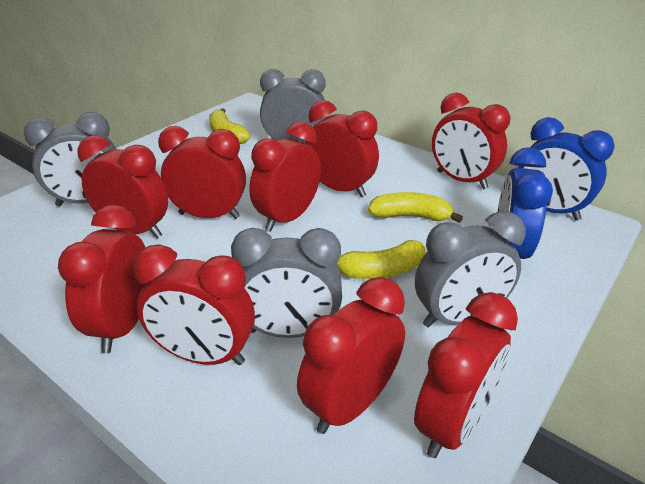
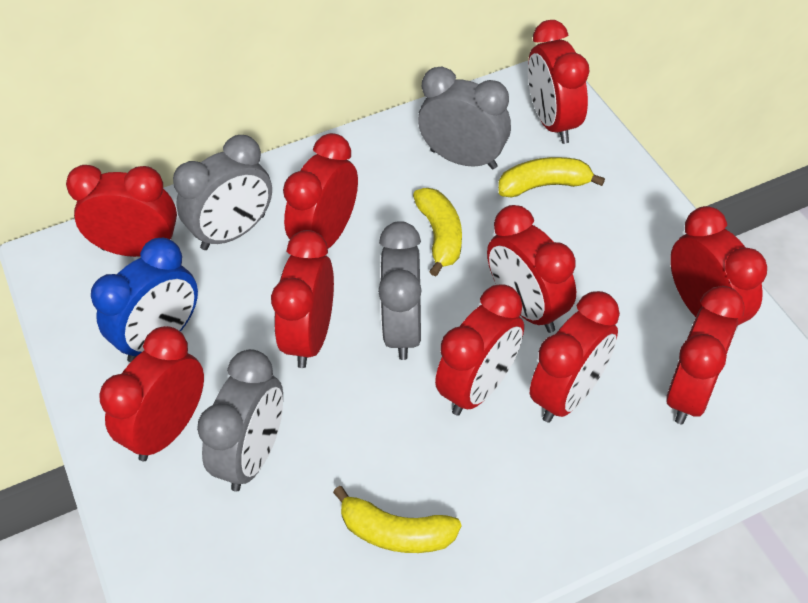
blue clock: 2 -> 1
red clock: 9 -> 10

